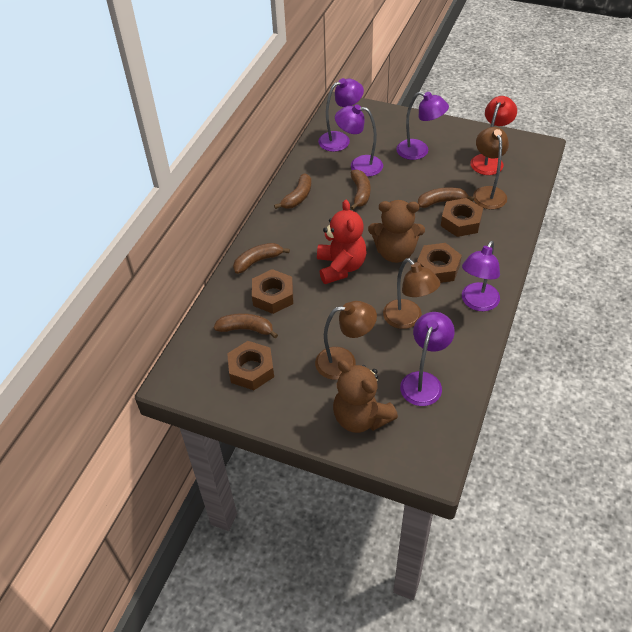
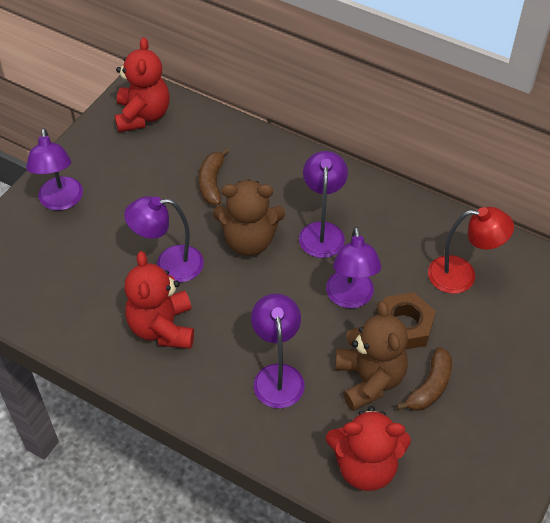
brown banana: 5 -> 2
brown lamp: 3 -> 0
brown nut: 4 -> 1
red teddy bear: 1 -> 3

